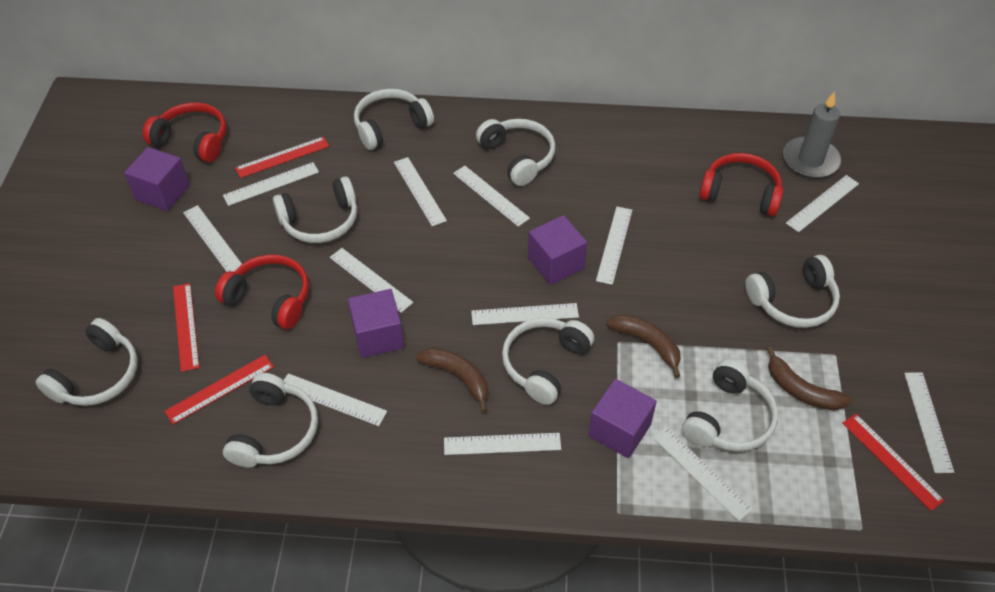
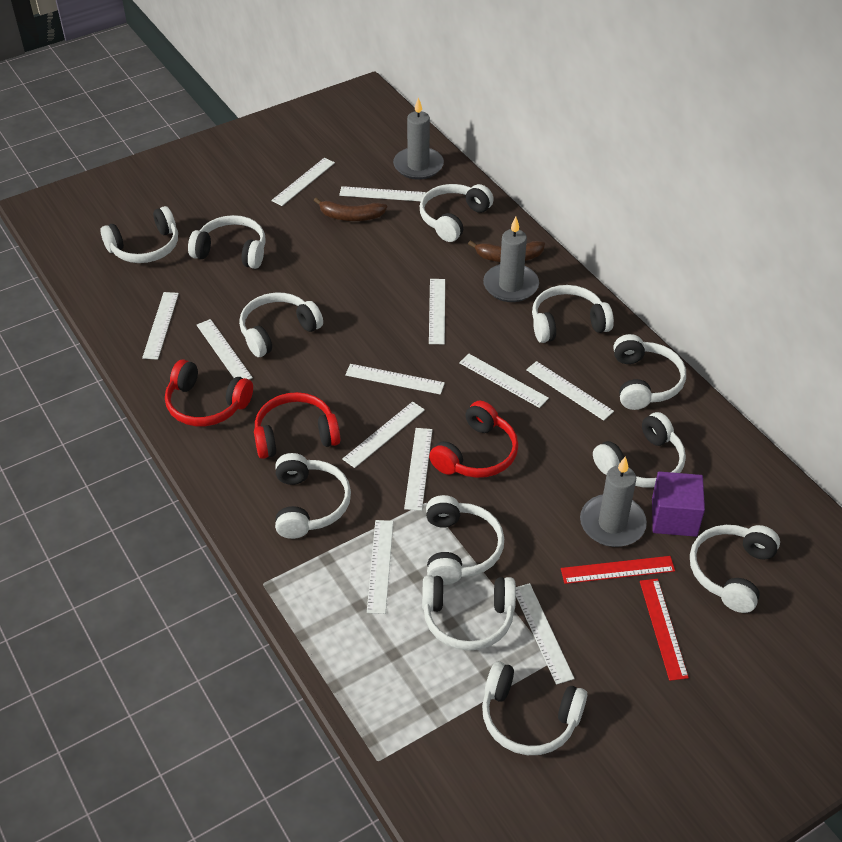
brown banana: 3 -> 2
grey candle: 1 -> 3
purple cube: 4 -> 1
red ruler: 4 -> 2
white headphones: 8 -> 12

